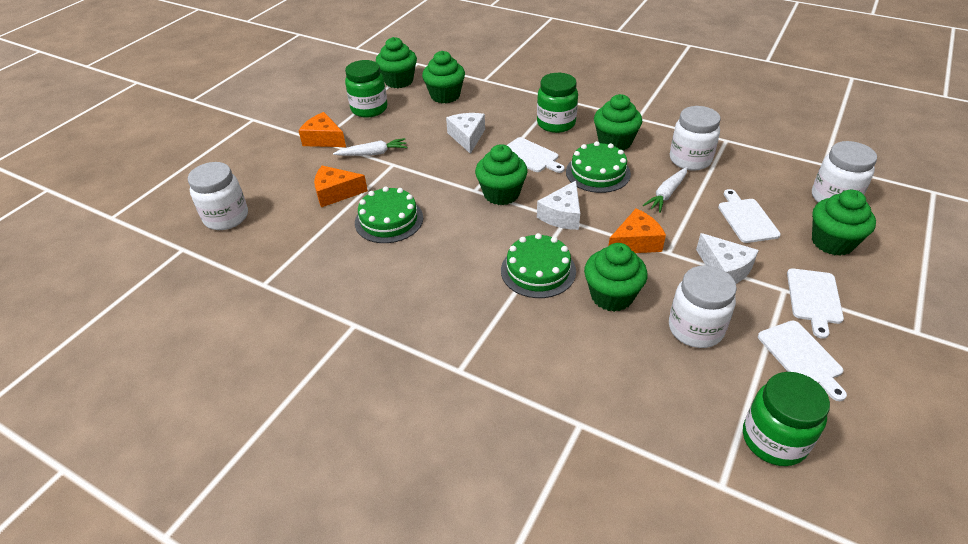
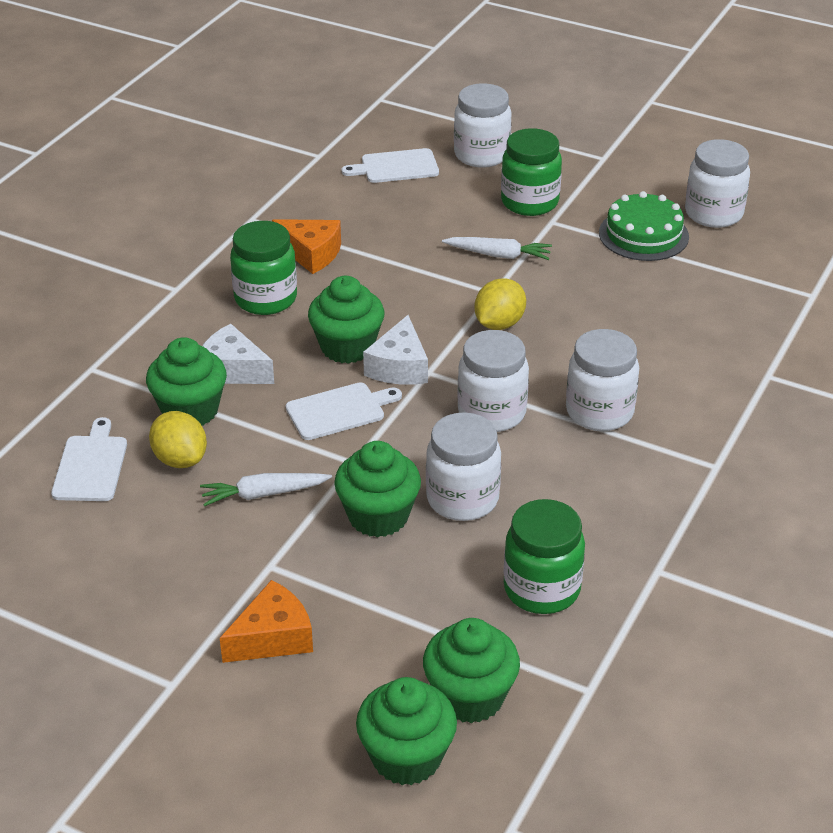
green cake: 3 -> 1
green cupcake: 6 -> 5
orange cheese: 3 -> 2
white cheese: 3 -> 2
white cutting board: 4 -> 3
white jar: 4 -> 5
yellow lemon: 0 -> 2

